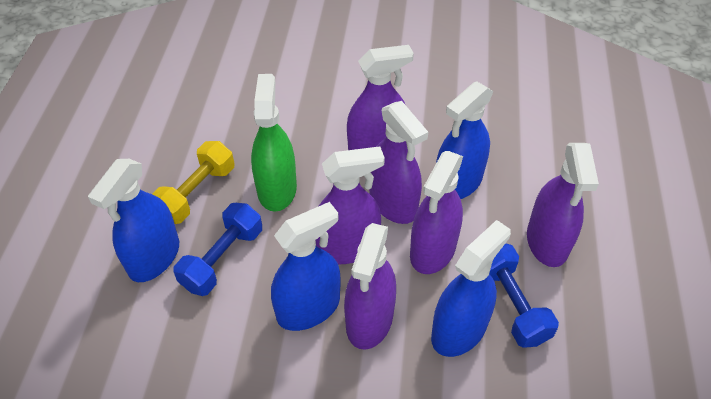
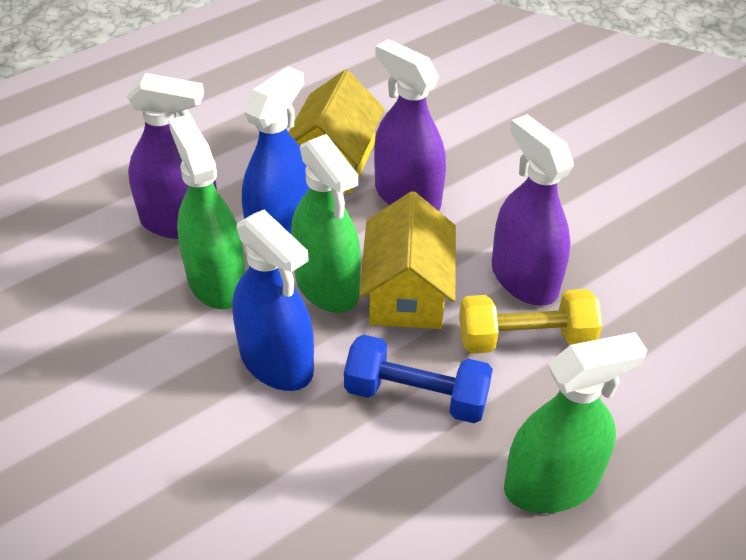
blue dumbbell: 2 -> 1
blue spray bottle: 4 -> 2
green spray bottle: 1 -> 3
purple spray bottle: 6 -> 3
yellow house: 0 -> 2

